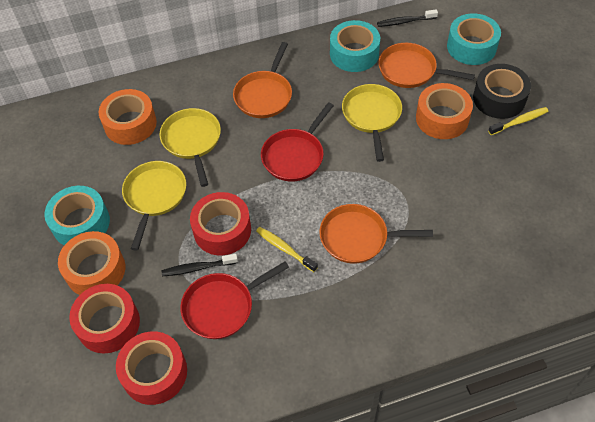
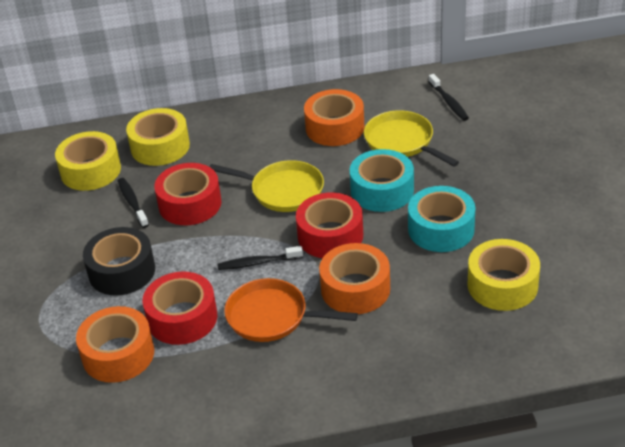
black toothbrush: 2 -> 3
orange pan: 3 -> 1
red pan: 2 -> 0
turquoise tape: 3 -> 2
yellow pan: 3 -> 2
yellow tape: 0 -> 3
yellow toothbrush: 2 -> 0

